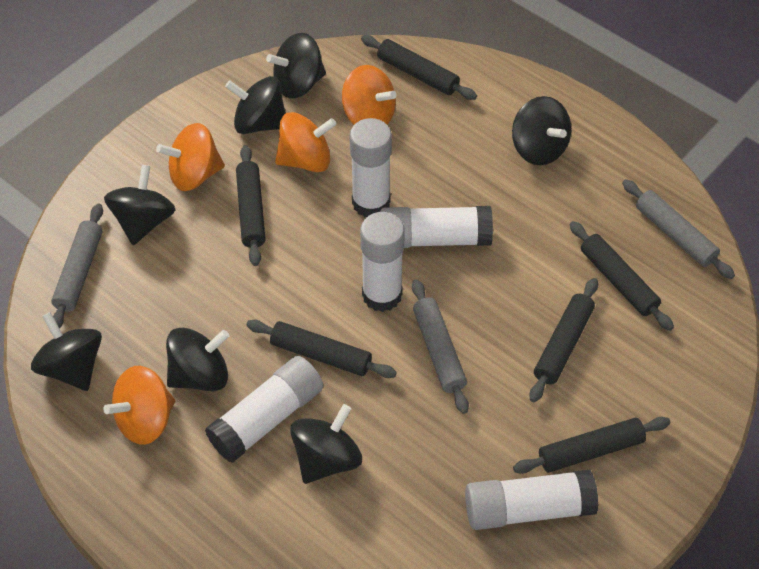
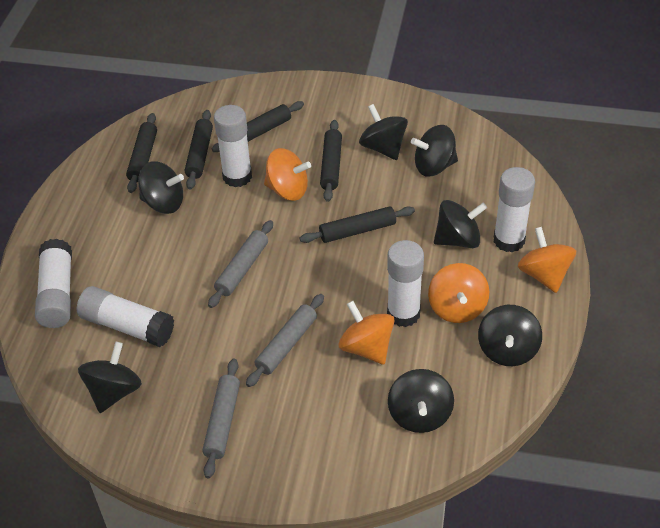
black rolling pin: 6 -> 5

